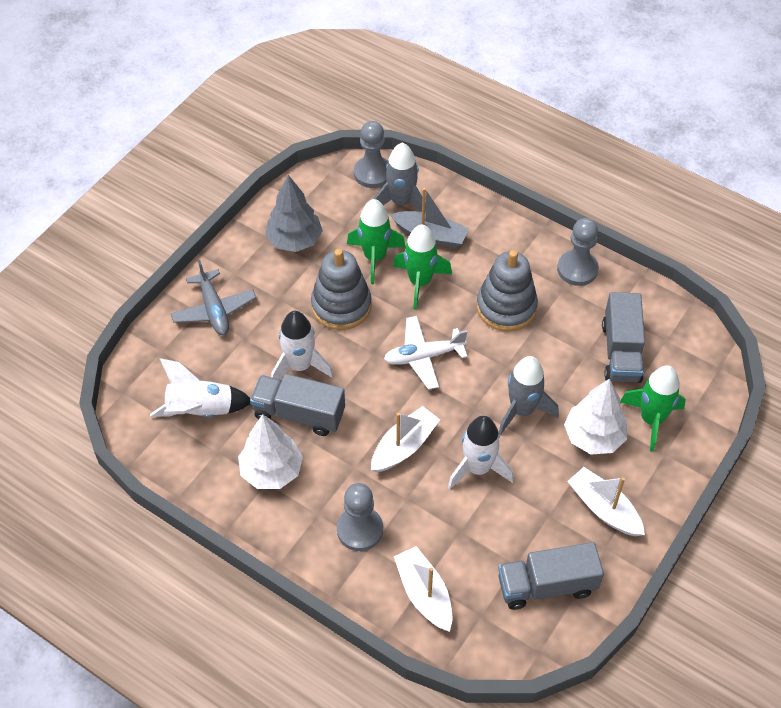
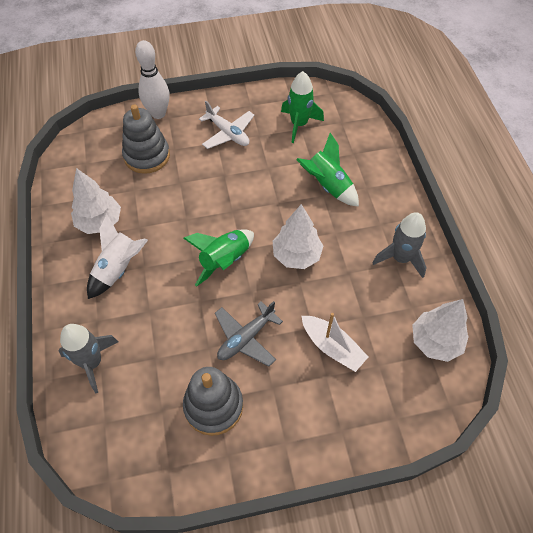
grey boat: 1 -> 0
grey pawn: 3 -> 0
grey tree: 1 -> 0
grey truck: 3 -> 0
white boat: 3 -> 1
white bowling pin: 0 -> 1
white rocket: 3 -> 1
white tree: 2 -> 3

